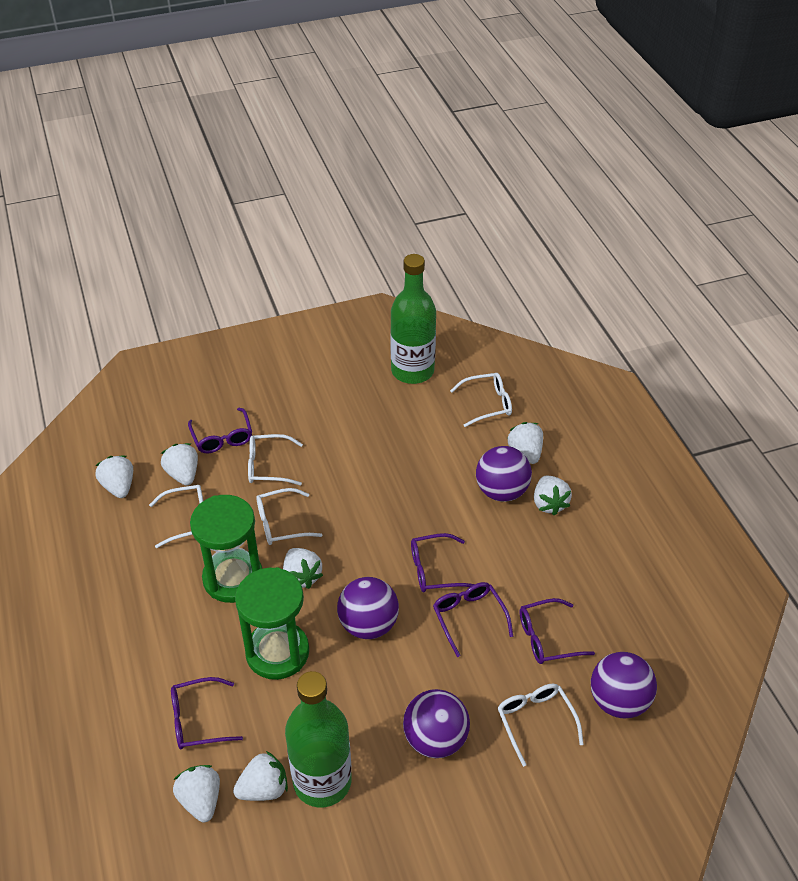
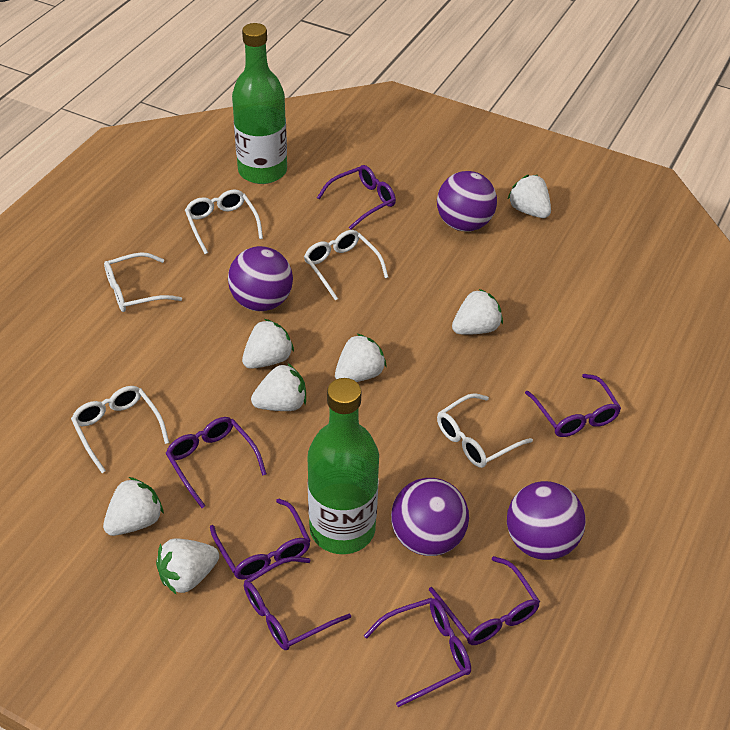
green hourglass: 2 -> 0
purple glasses: 5 -> 7

